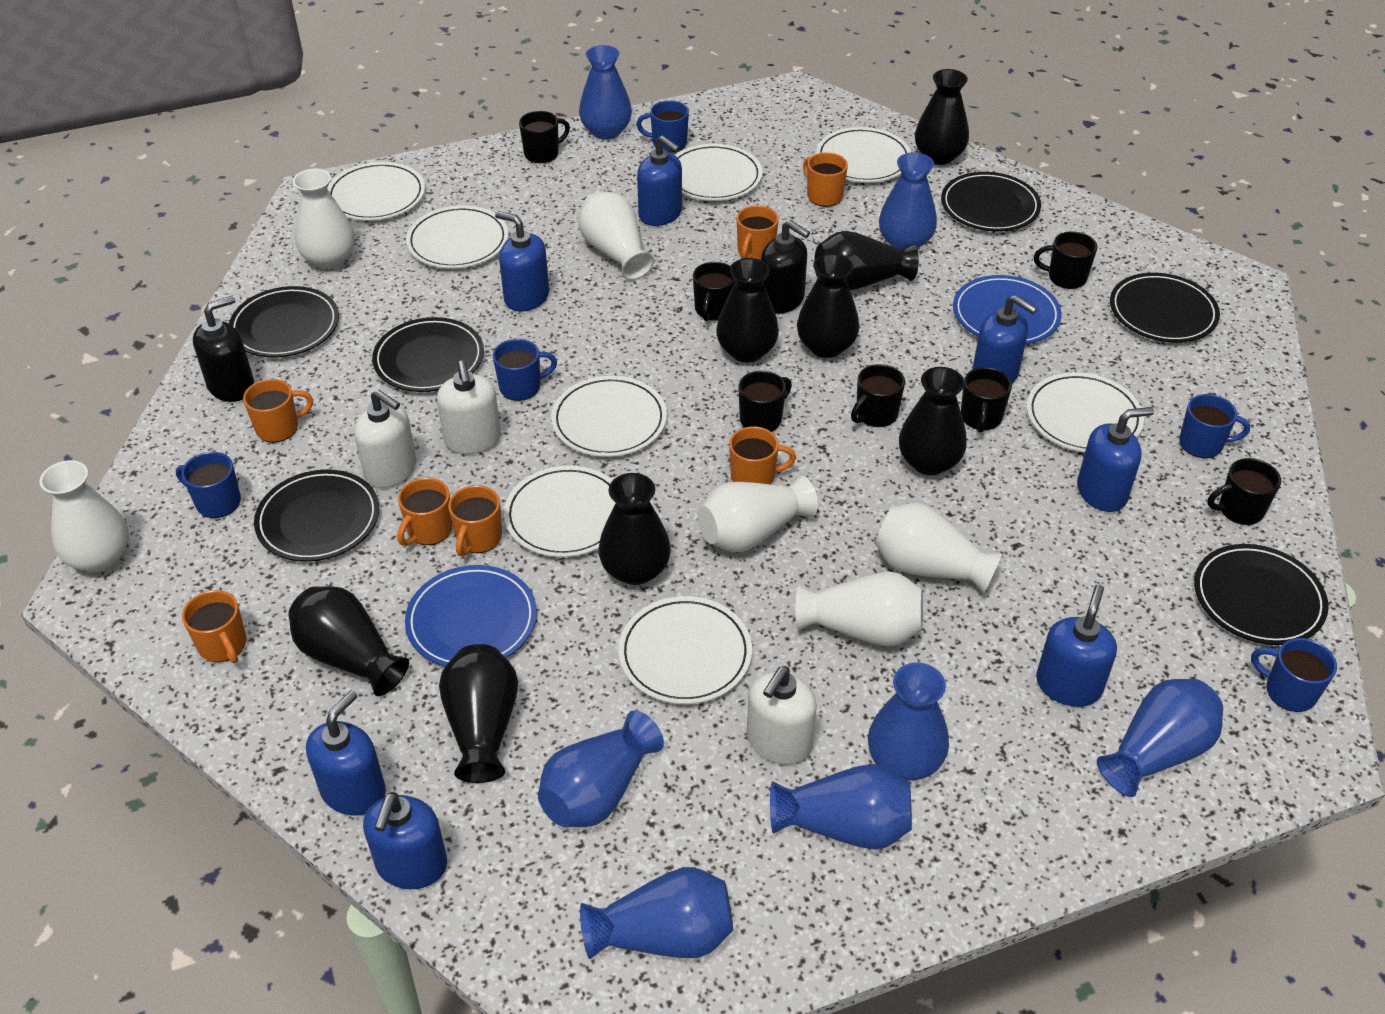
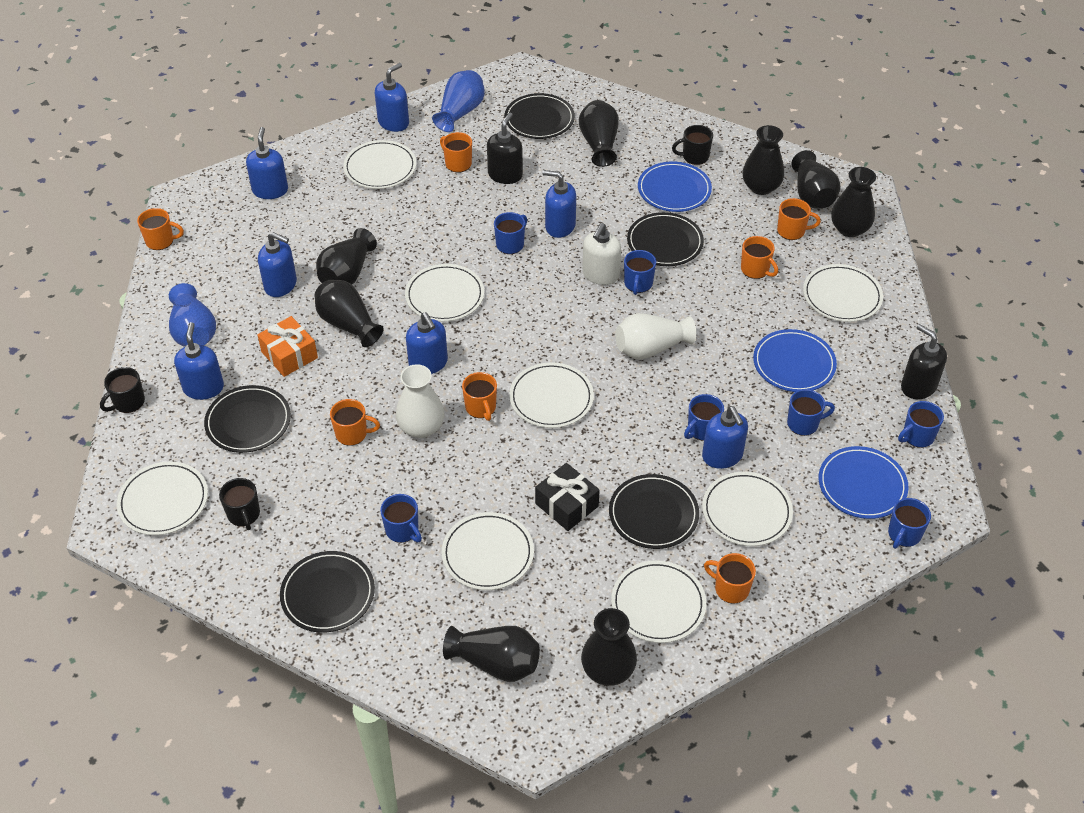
black gift: 0 -> 1
black mug: 7 -> 3
black plate: 6 -> 5
blue mug: 5 -> 7
blue plate: 2 -> 3
blue vase: 7 -> 2
orange gift: 0 -> 1
white soap dispenser: 3 -> 1
white vase: 6 -> 2

